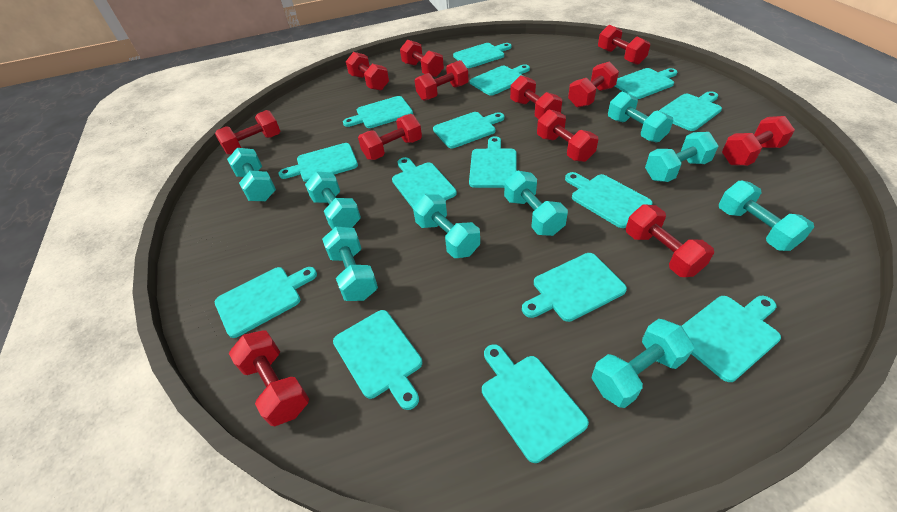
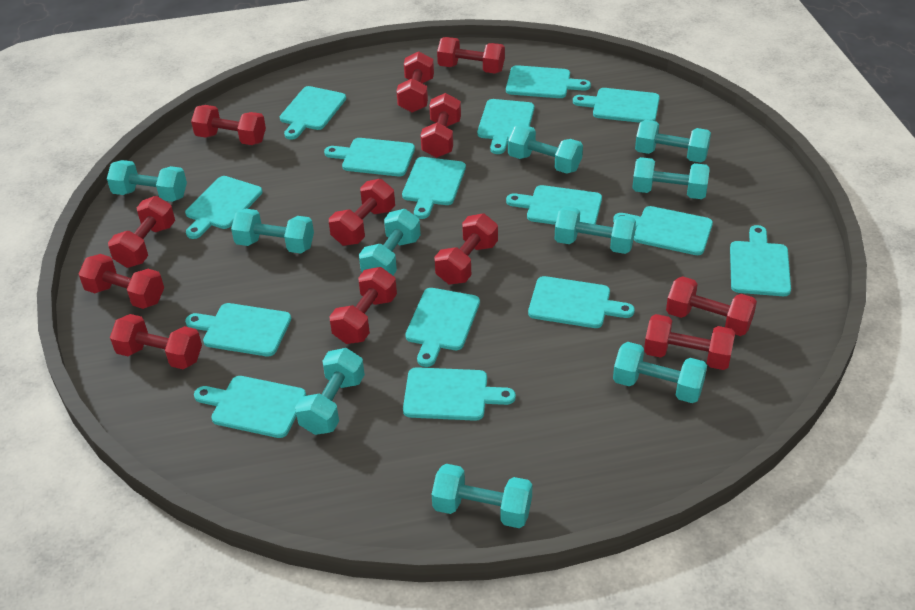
turquoise dumbbell: 9 -> 10

